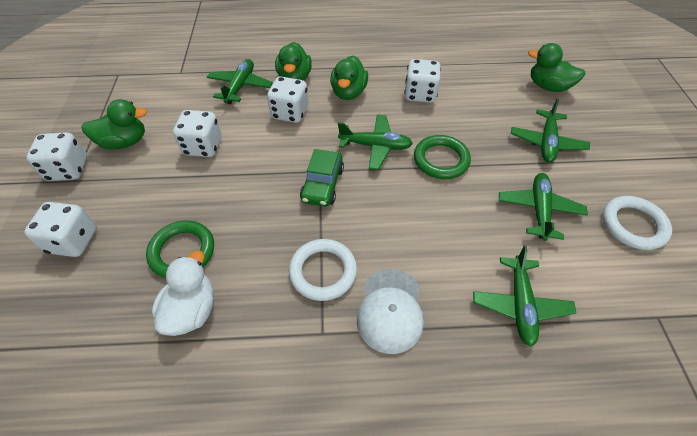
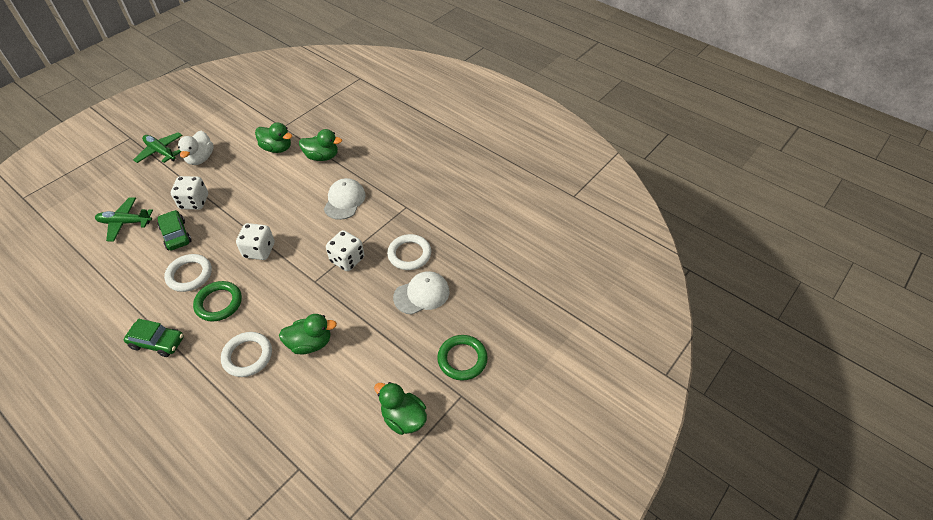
green car: 1 -> 2
green plane: 5 -> 2
white cap: 1 -> 2
white dice: 5 -> 3
white ring: 2 -> 3

